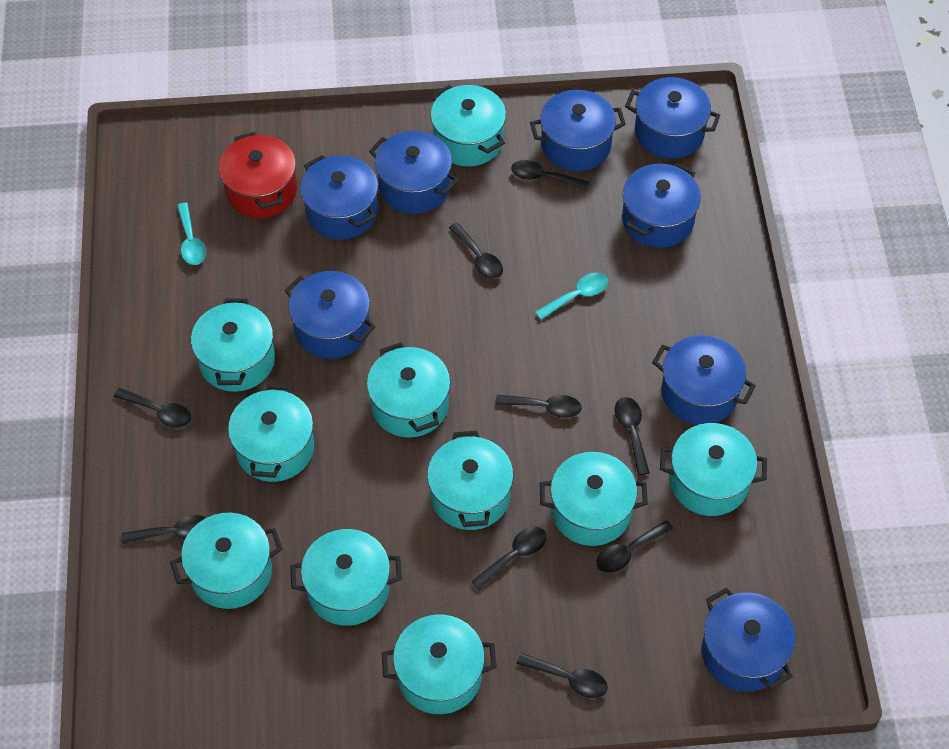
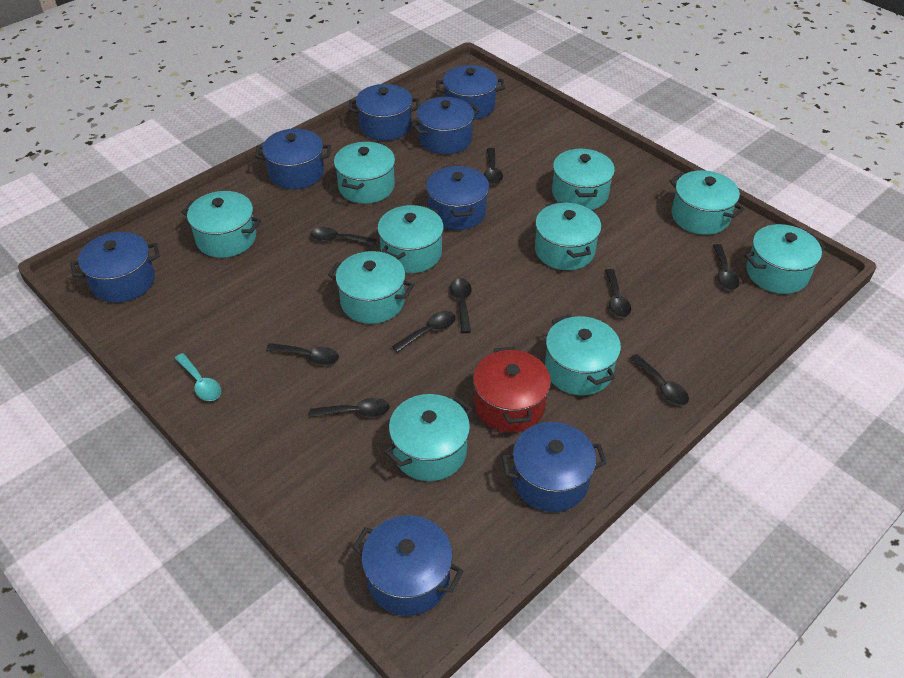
turquoise spoon: 2 -> 1

